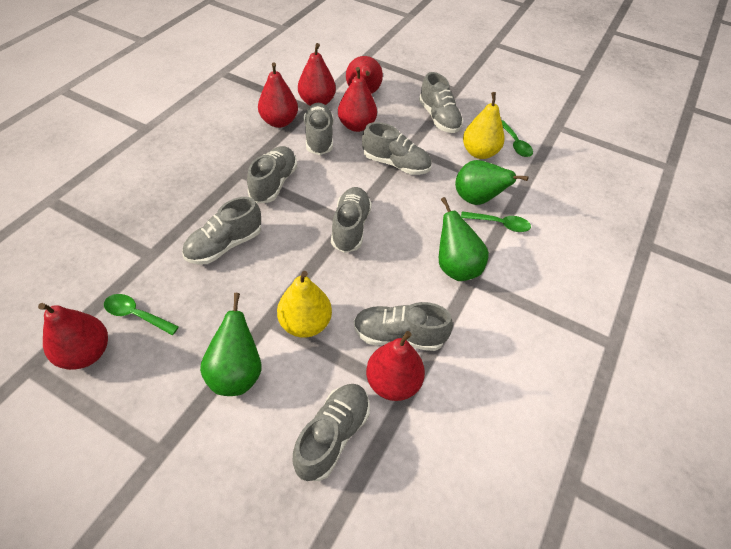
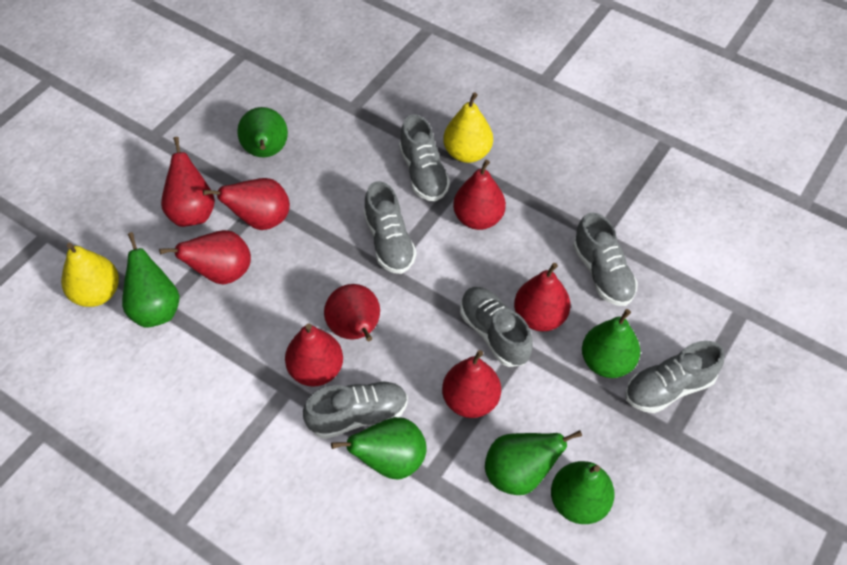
green pear: 3 -> 6
green spoon: 3 -> 0
grey shoe: 8 -> 6
red pear: 6 -> 8

